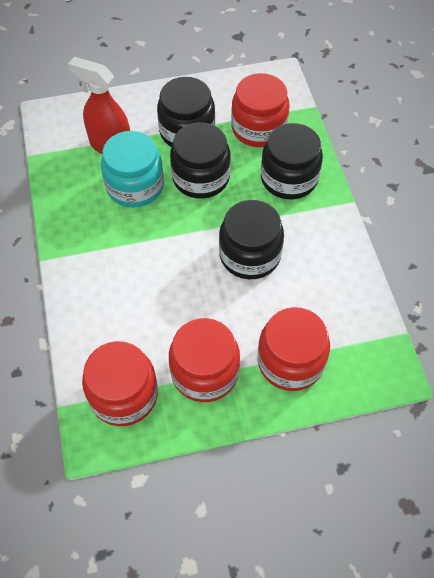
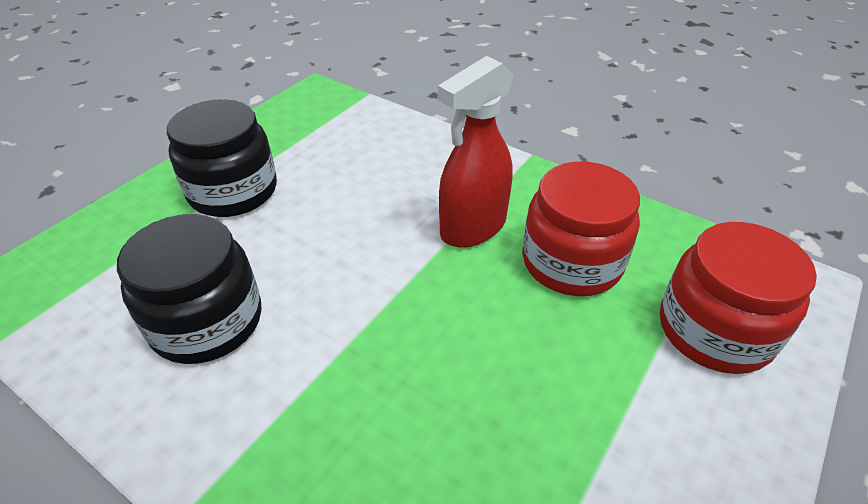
black jar: 4 -> 2
red jar: 4 -> 2
turquoise jar: 1 -> 0

